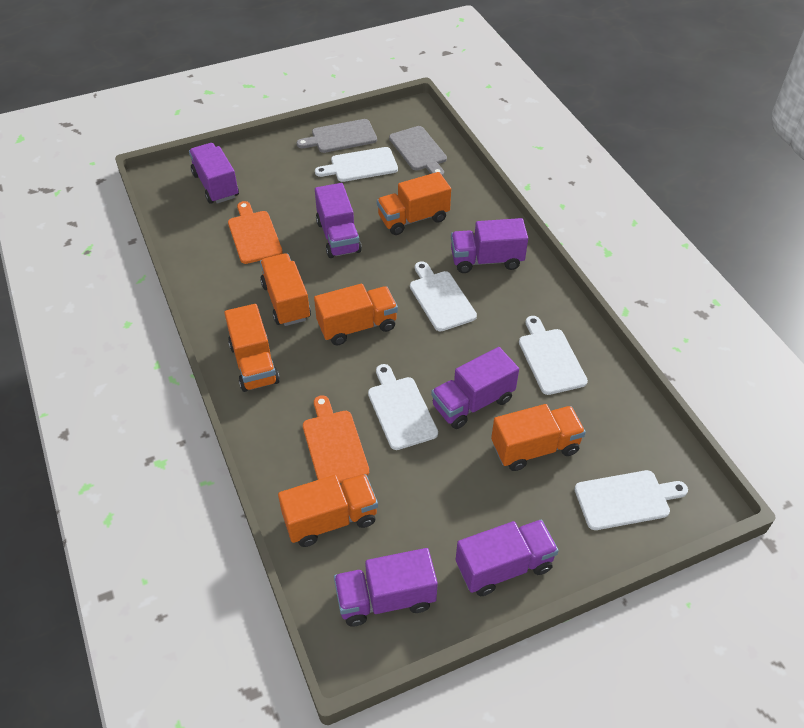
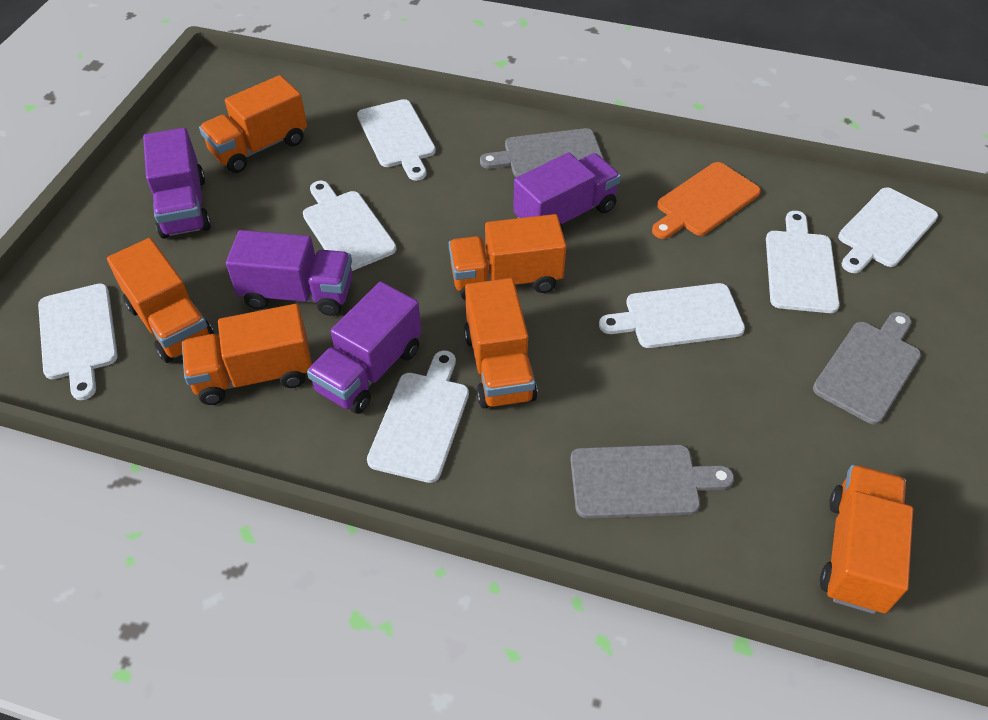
grey cutting board: 2 -> 3
orange cutting board: 2 -> 1
purple truck: 6 -> 4
white cutting board: 5 -> 7

